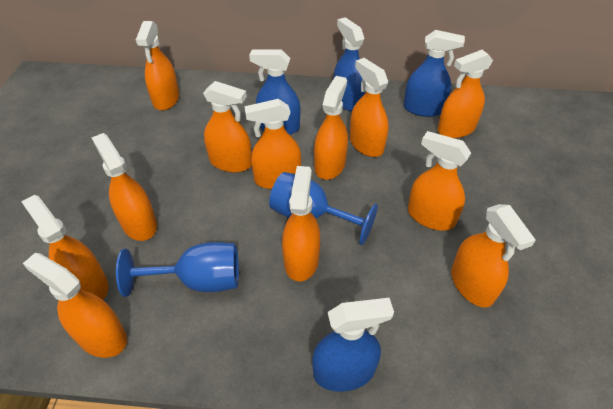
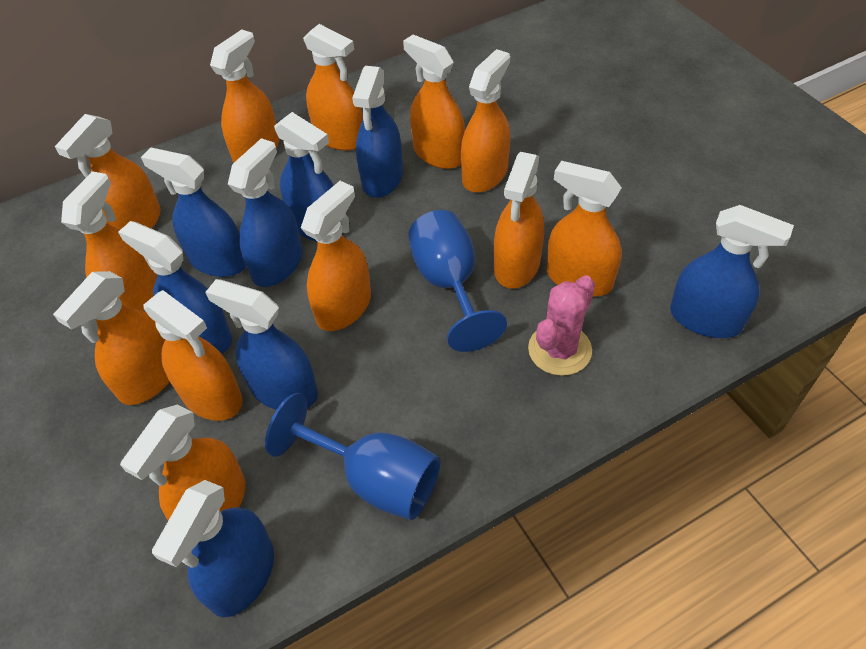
blue spray bottle: 4 -> 8
pink cactus: 0 -> 1

